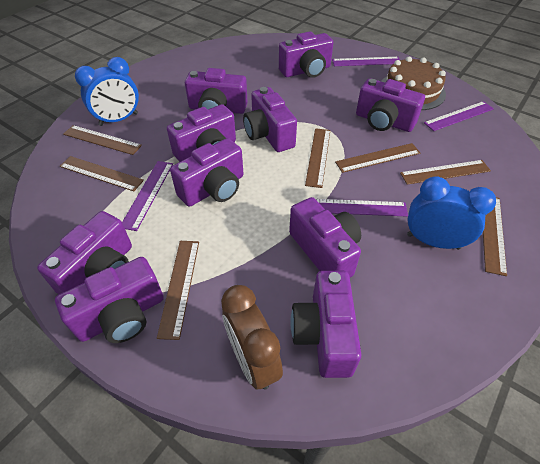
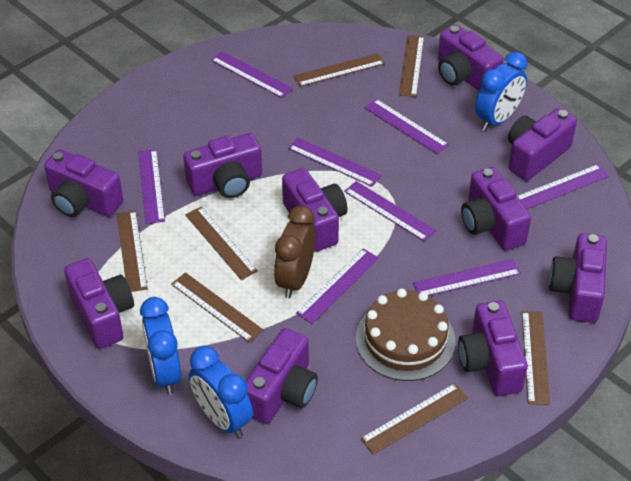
blue clock: 2 -> 3
purple ruler: 4 -> 8

